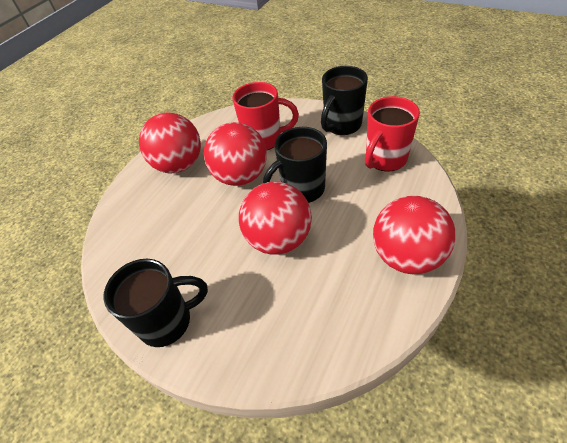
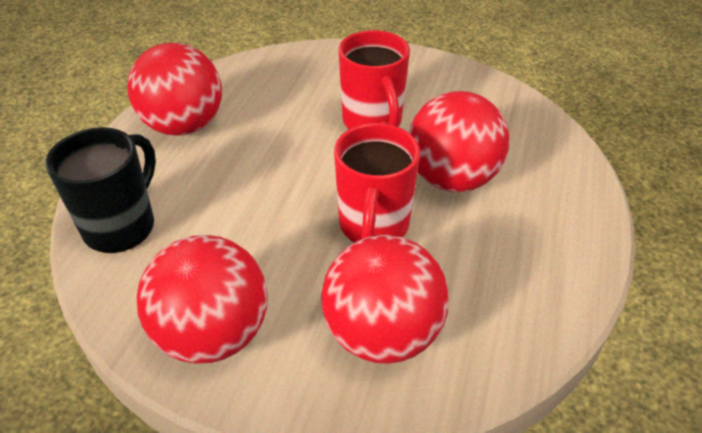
black mug: 3 -> 1

